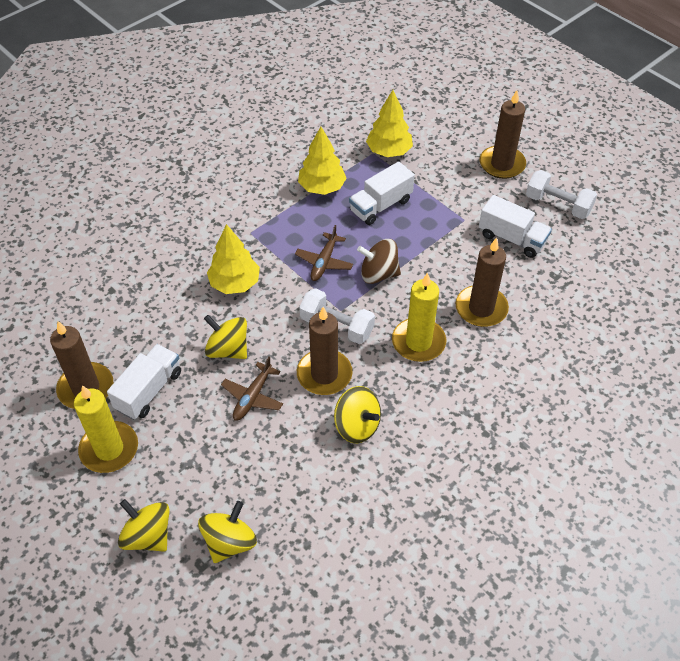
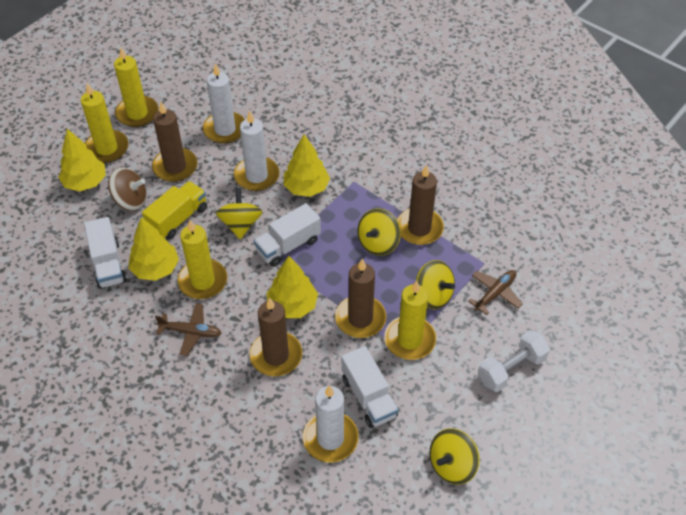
white candle: 0 -> 3
white dumbbell: 2 -> 1
yellow candle: 2 -> 4
yellow tree: 3 -> 4
yellow truck: 0 -> 1

